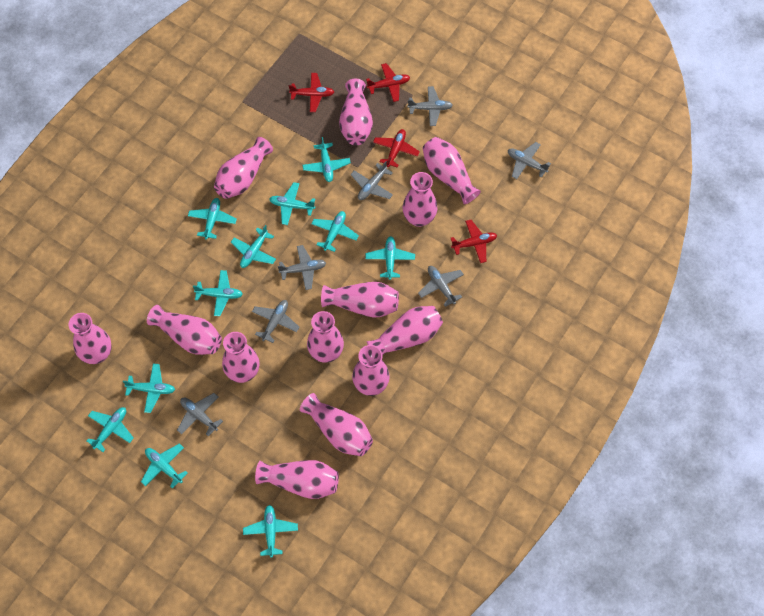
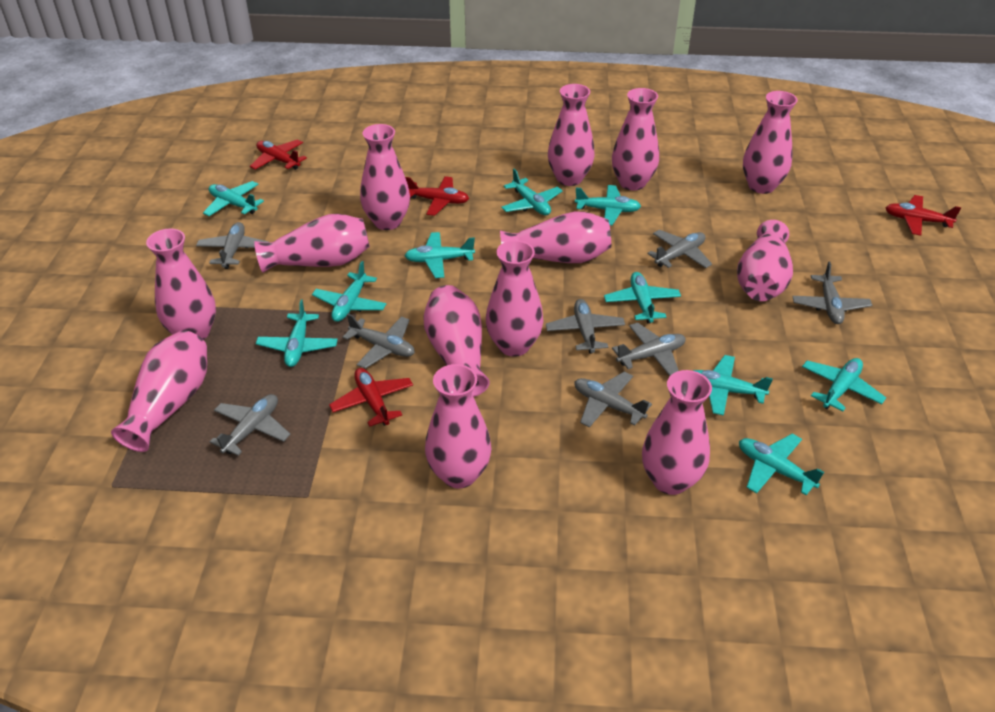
grey plane: 7 -> 8
turquoise plane: 11 -> 10

